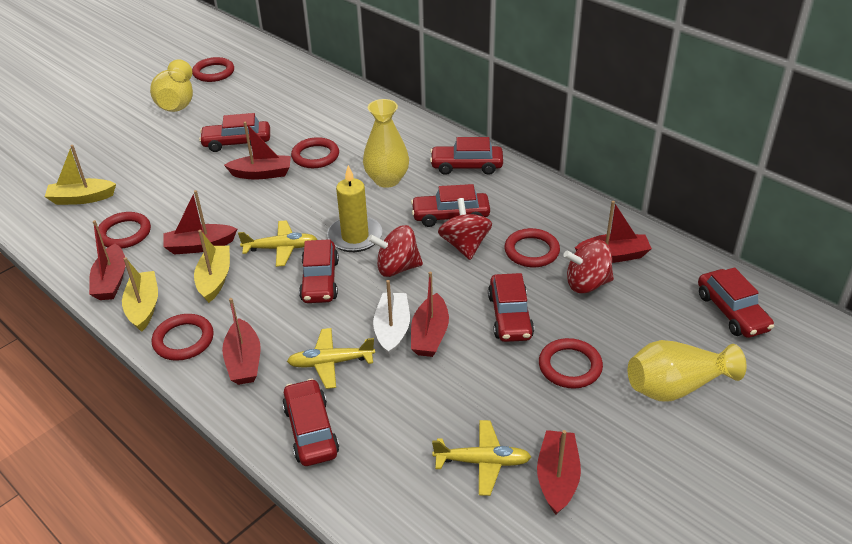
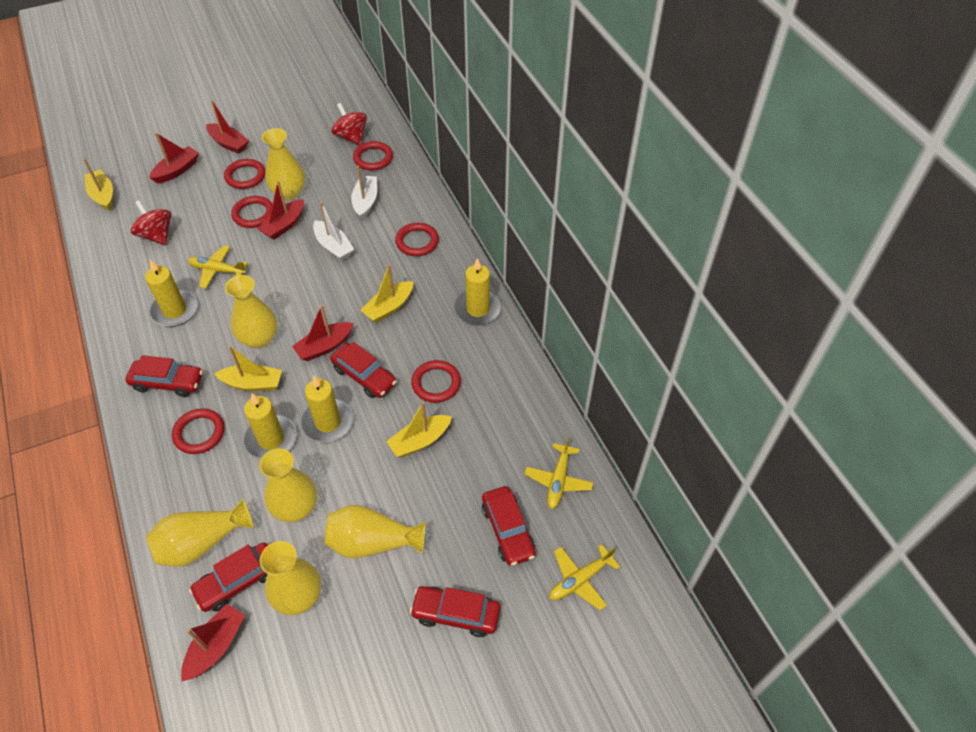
red boat: 7 -> 5
red car: 7 -> 5
red spinning top: 3 -> 2
white boat: 1 -> 2
yellow boat: 3 -> 4
yellow candle: 1 -> 4
yellow vase: 3 -> 6

